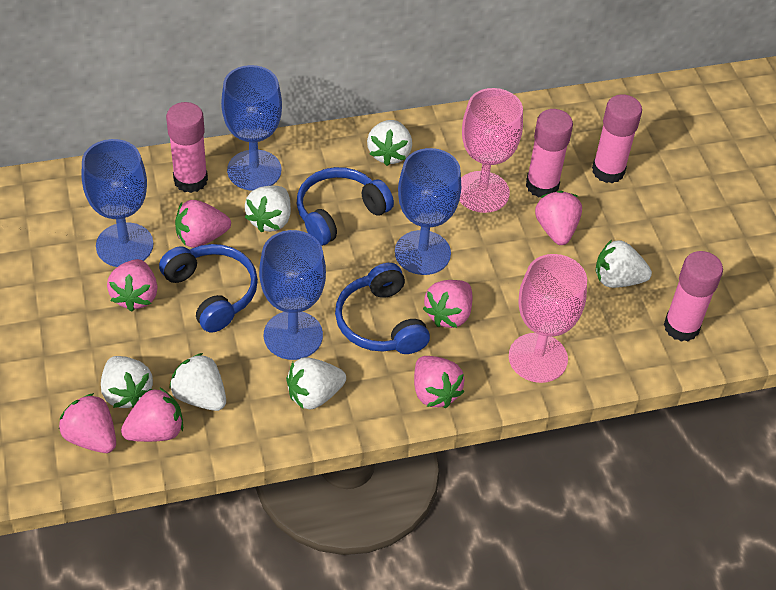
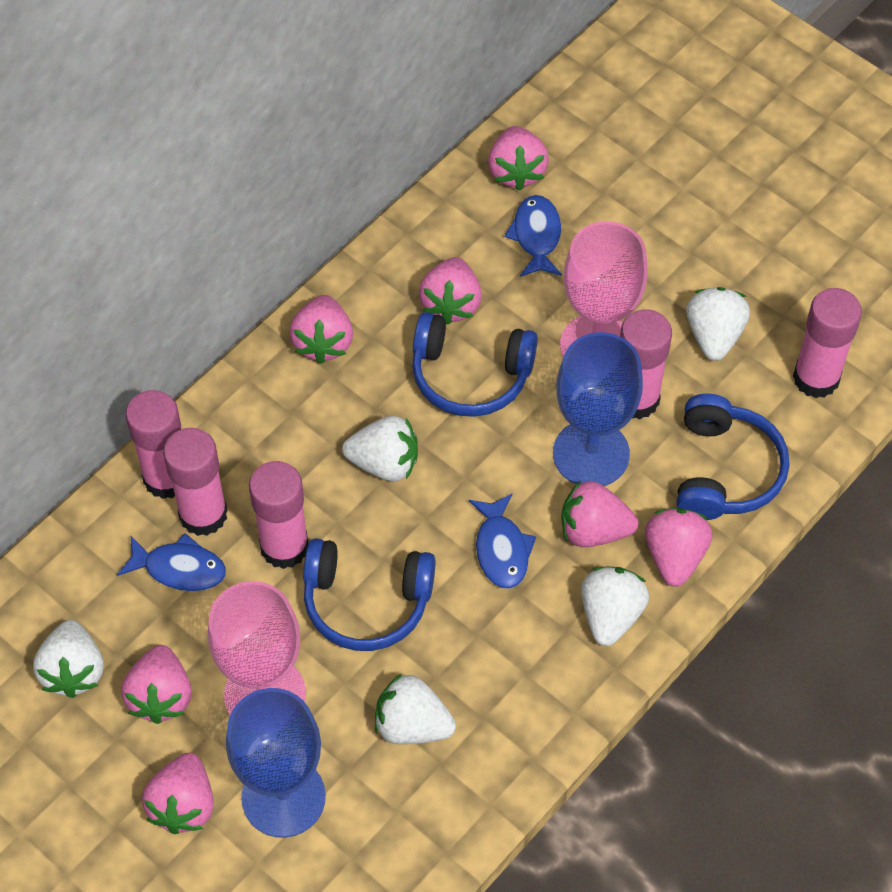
blue fish: 0 -> 3
blue goblet: 4 -> 2
pink glue stick: 4 -> 5
white strawberry: 6 -> 5

